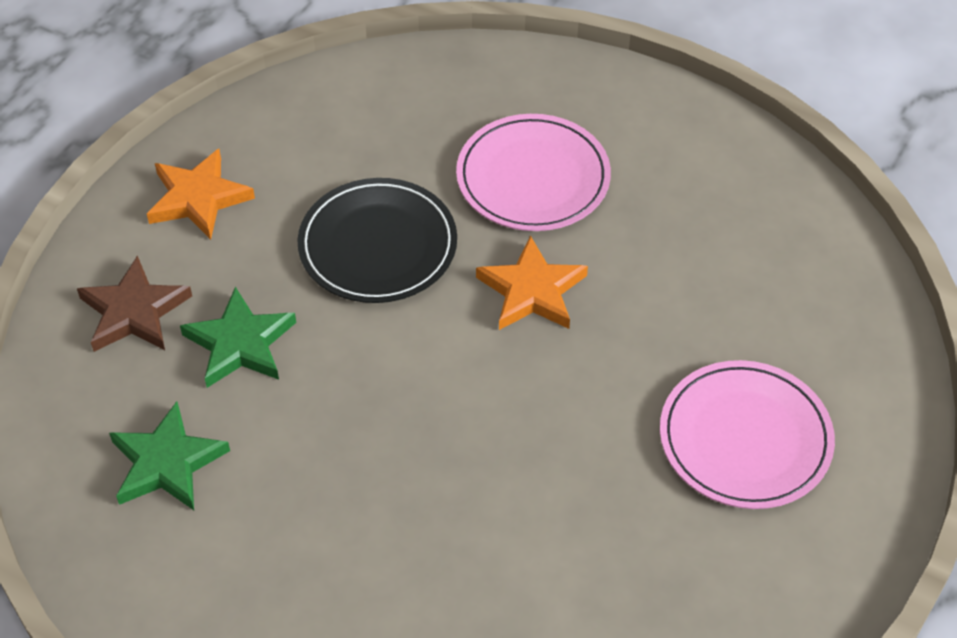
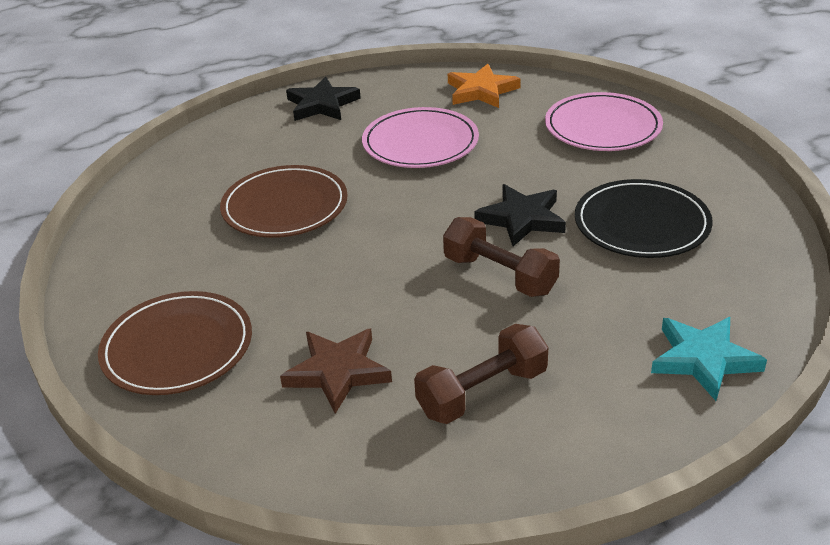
black star: 0 -> 2
brown dumbbell: 0 -> 2
brown plate: 0 -> 2
green star: 2 -> 0
orange star: 2 -> 1
turquoise star: 0 -> 1

